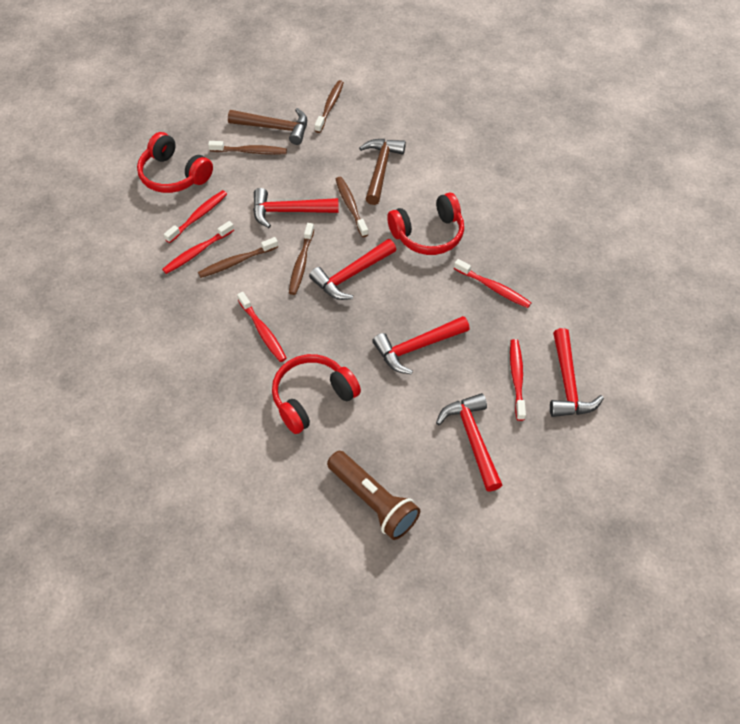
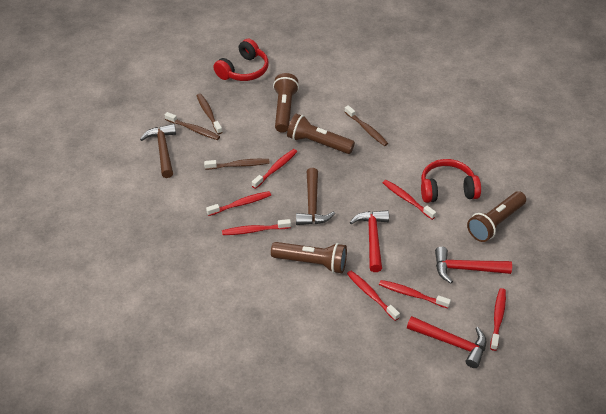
brown flashlight: 1 -> 4
brown toothbrush: 5 -> 4
red hammer: 5 -> 3
red headphones: 3 -> 2
red toothbrush: 5 -> 7

